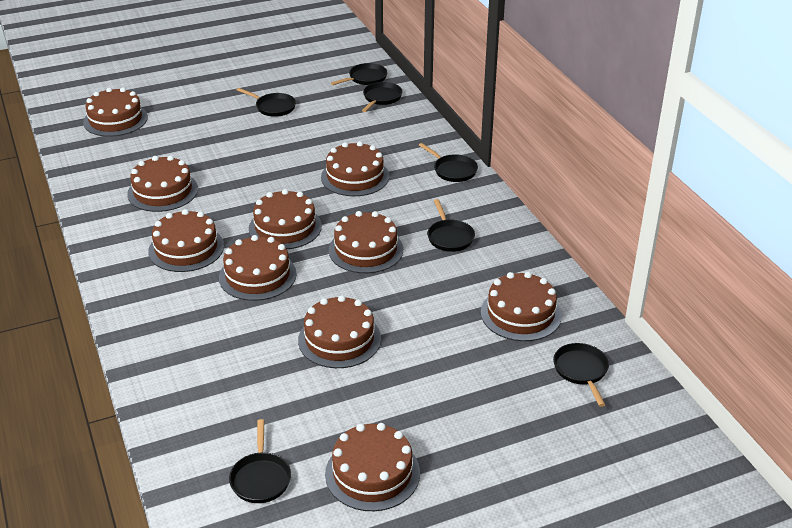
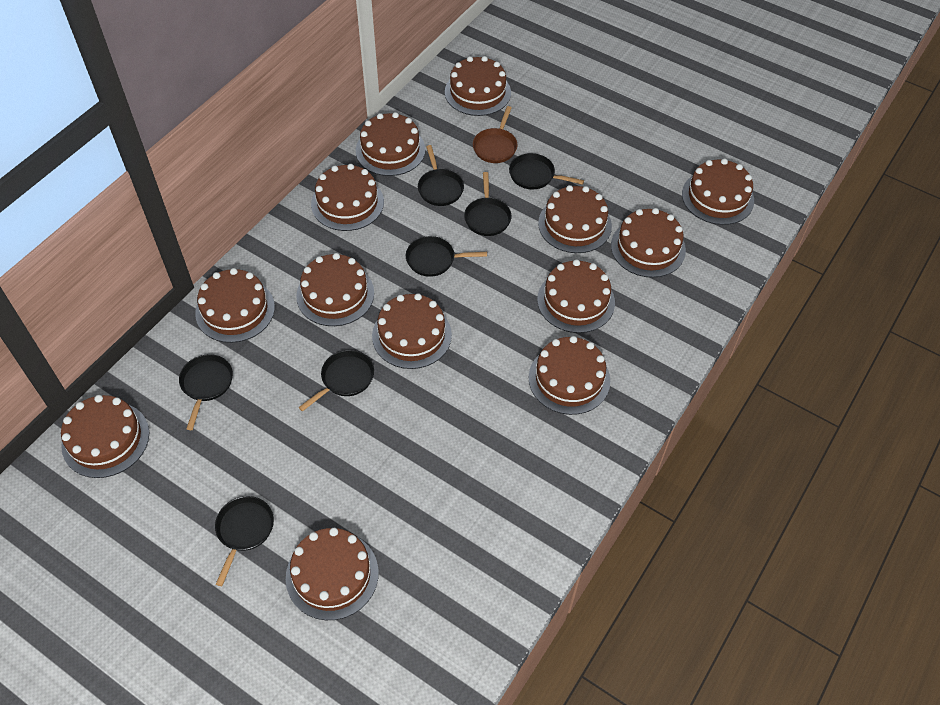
brown cake: 10 -> 13
brown pan: 0 -> 1

